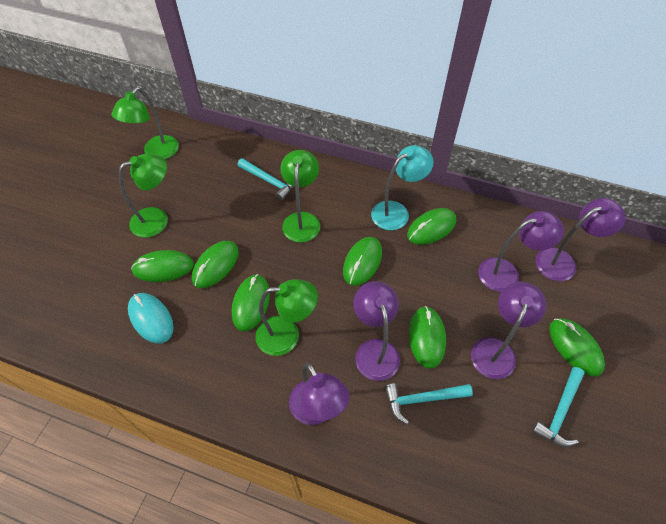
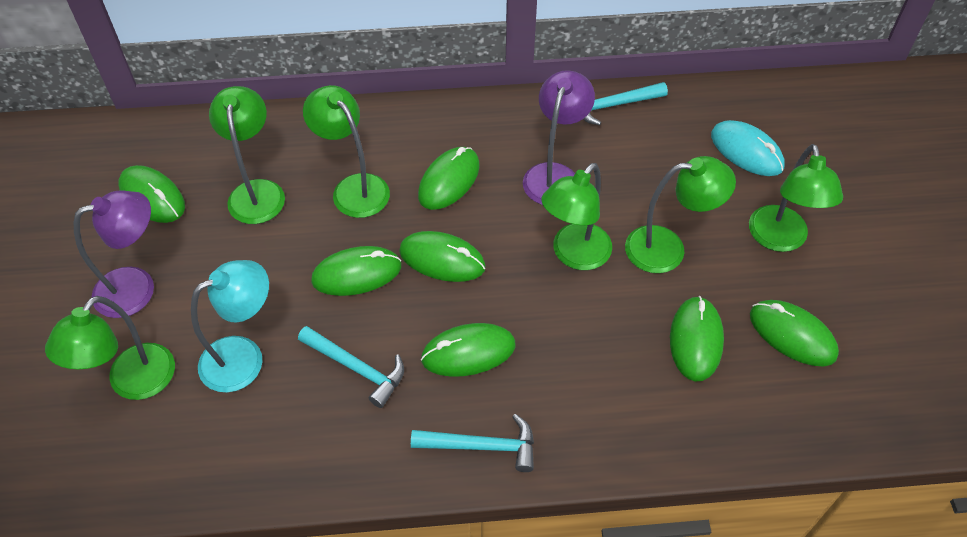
green lamp: 4 -> 6
purple lamp: 5 -> 2

